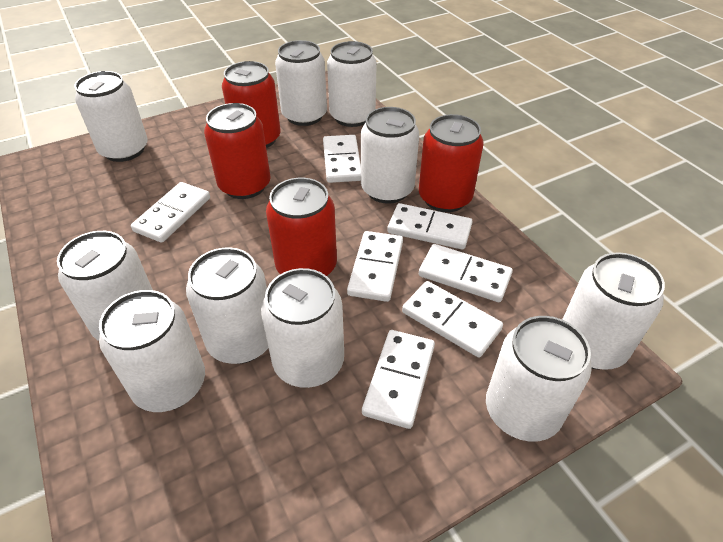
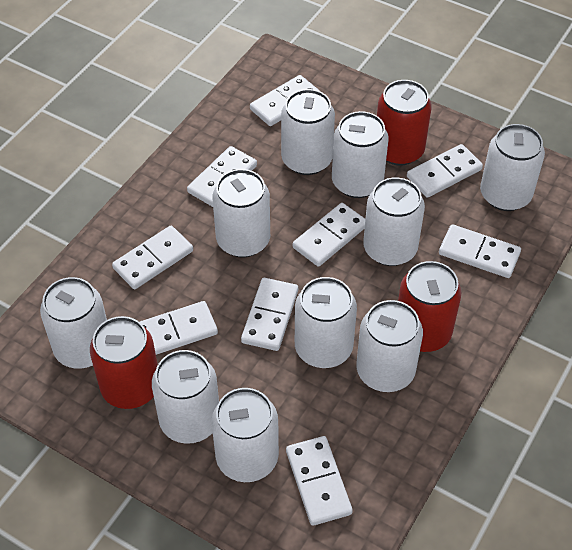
red can: 4 -> 3
white domino: 7 -> 9

